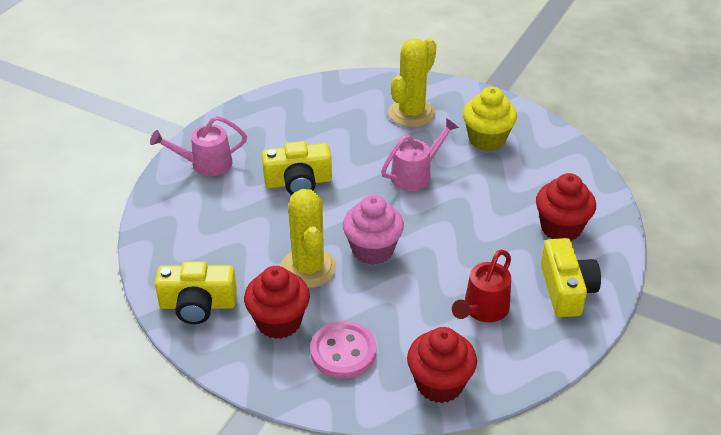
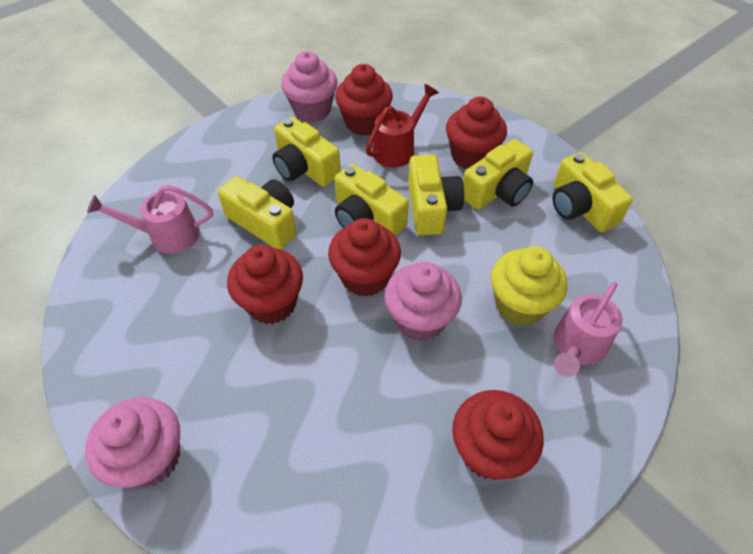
pink button: 1 -> 0
pink cupcake: 1 -> 3
red cupcake: 3 -> 5
yellow cactus: 2 -> 0
yellow camera: 3 -> 6

